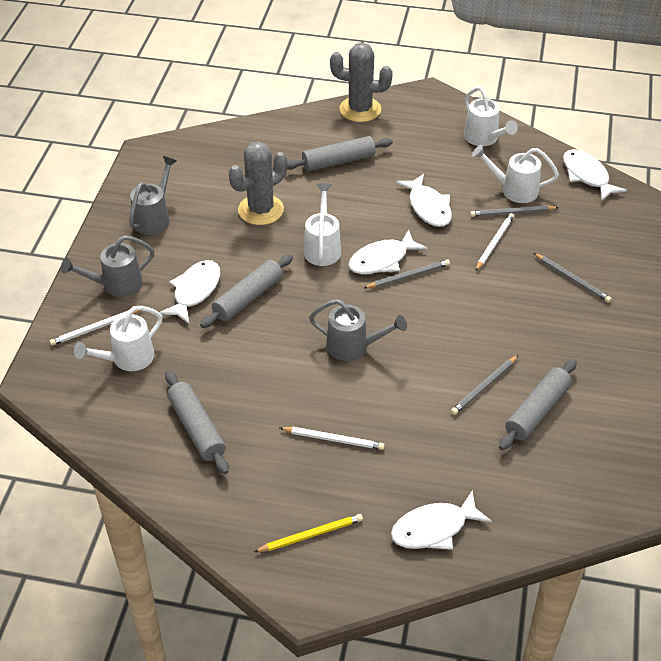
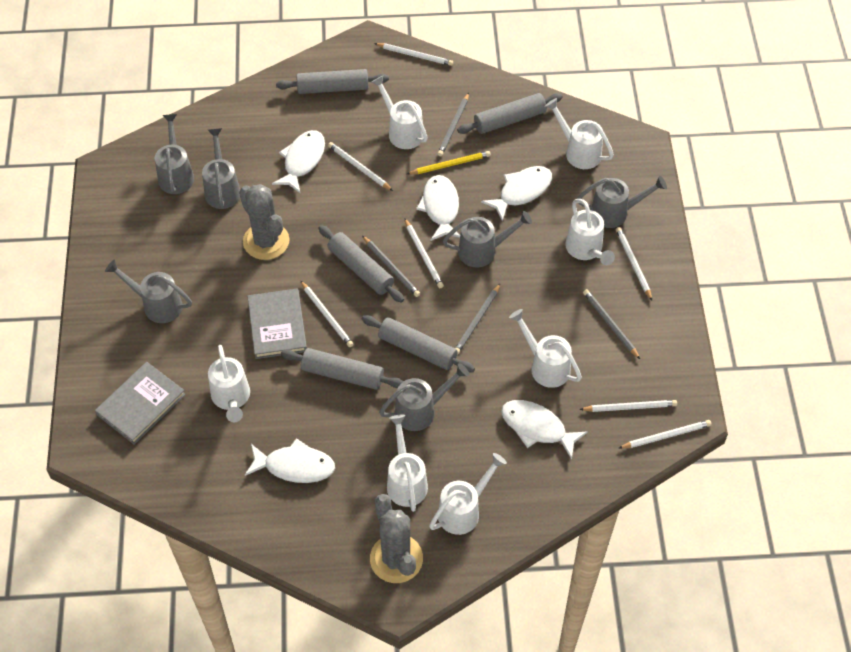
grey book: 0 -> 2
grey rolling pin: 4 -> 5
grey watering can: 3 -> 6
white pencil: 3 -> 7
white watering can: 4 -> 7

